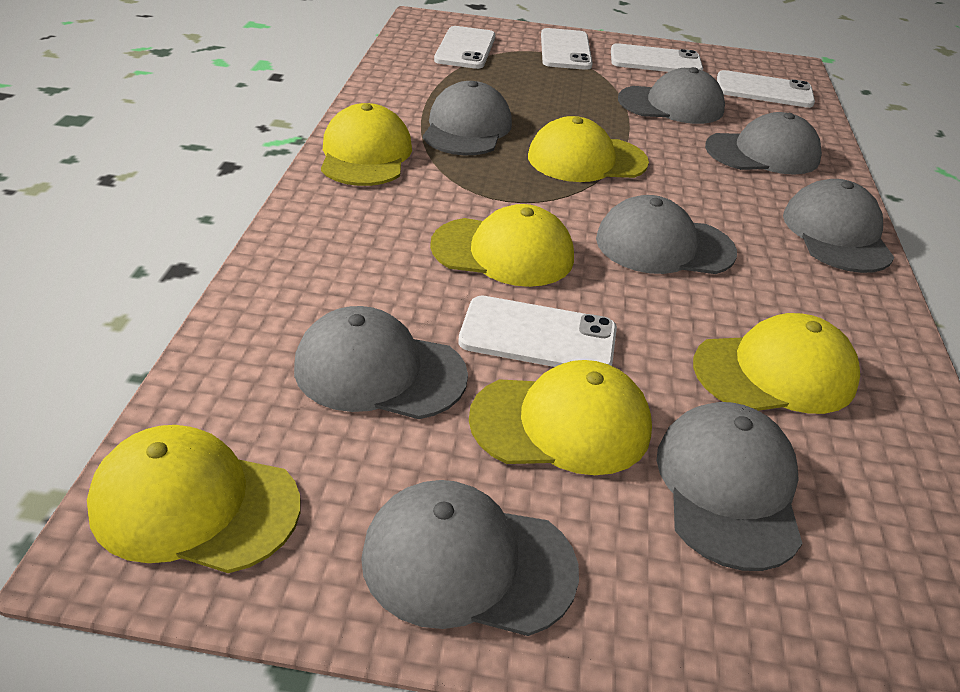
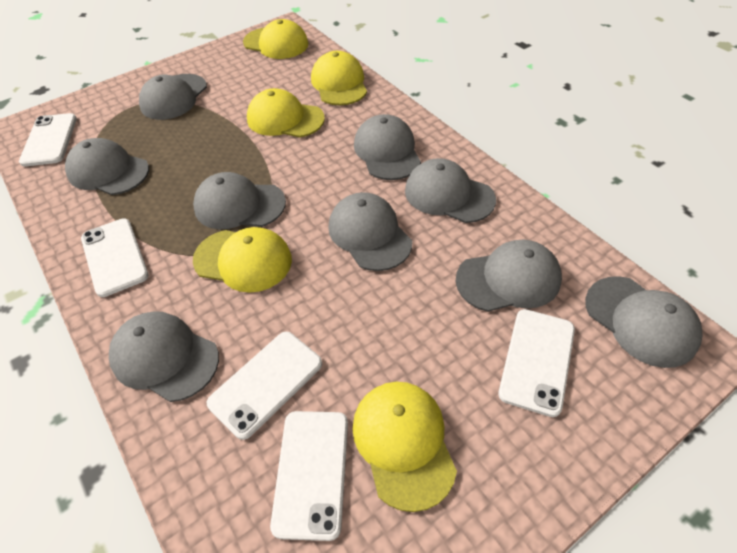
grey cap: 8 -> 9
yellow cap: 6 -> 5

